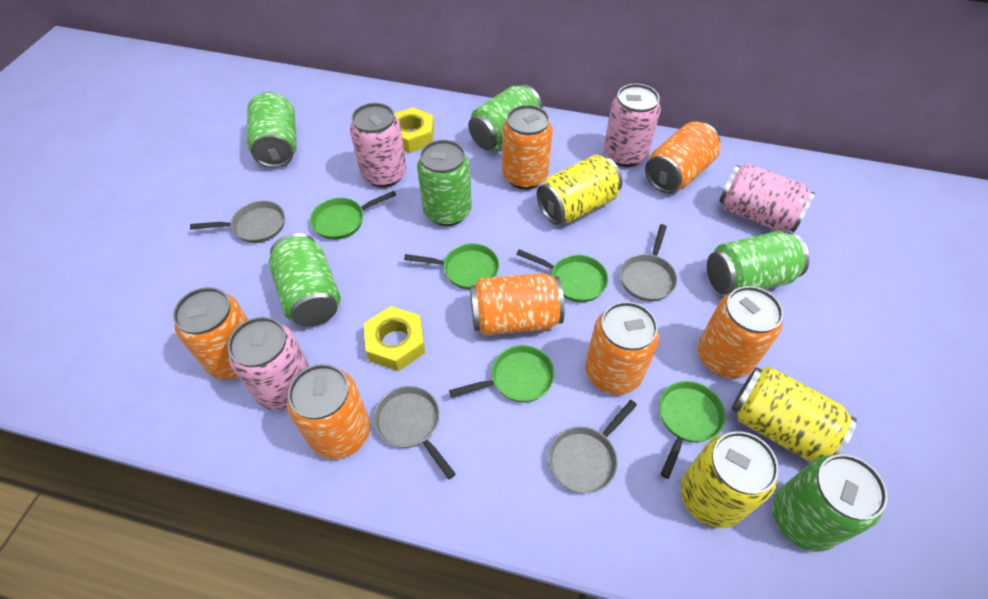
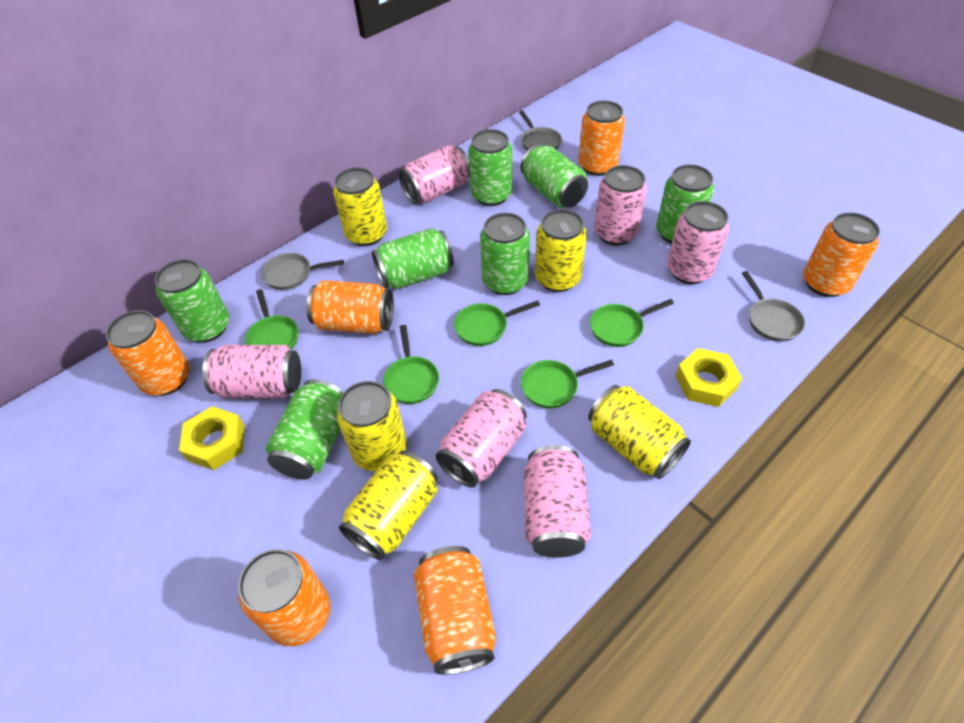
green can: 6 -> 7
grey pan: 4 -> 3
orange can: 7 -> 6
pink can: 4 -> 6
yellow can: 3 -> 5

